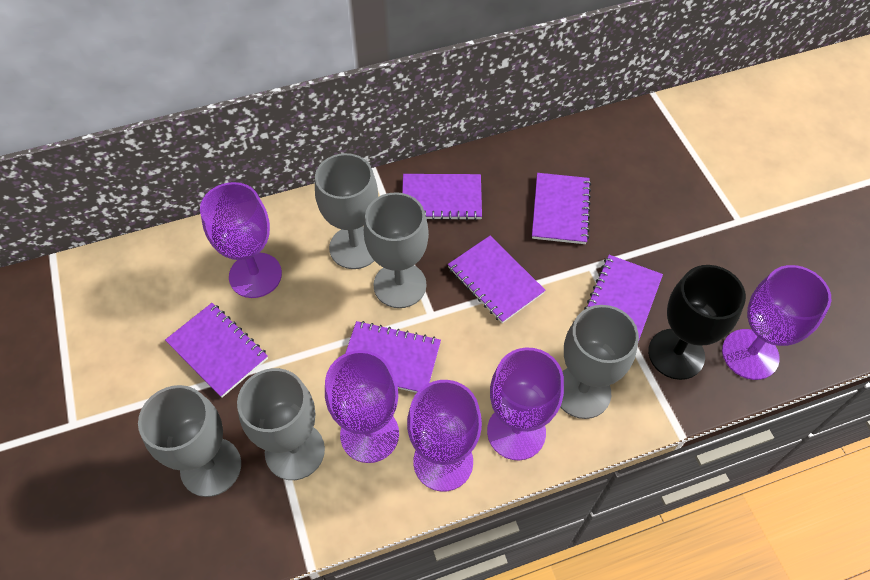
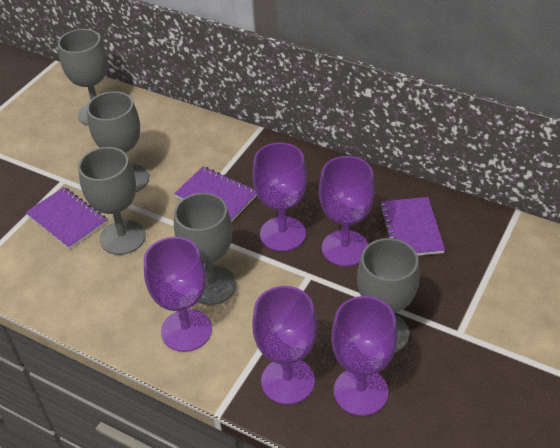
black goblet: 1 -> 0
purple notebook: 6 -> 3

